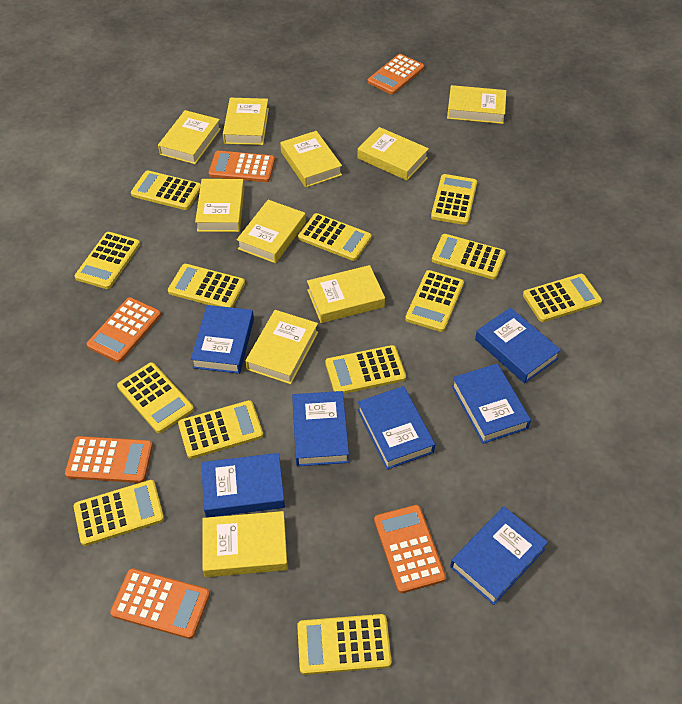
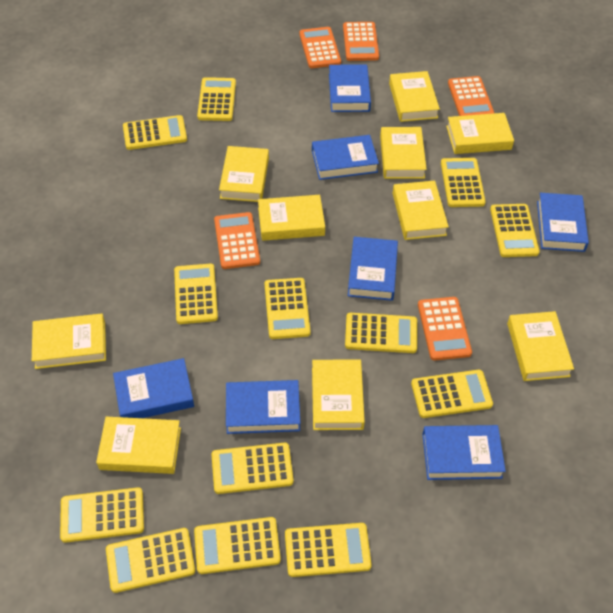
orange calculator: 6 -> 5

